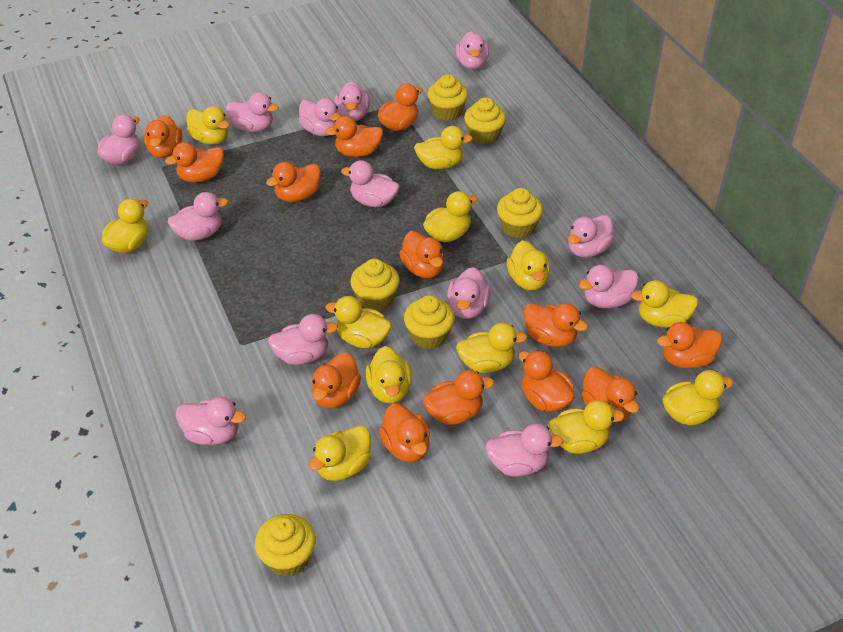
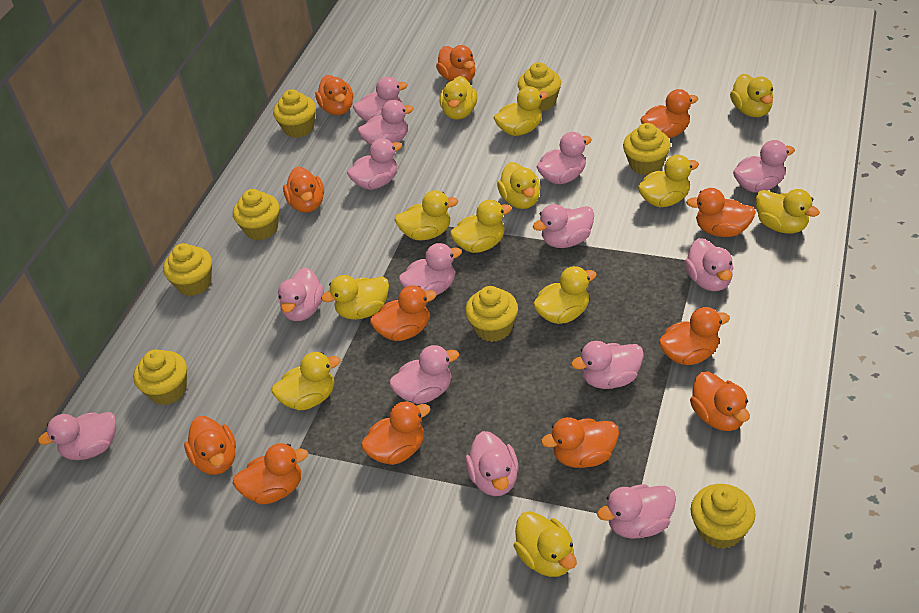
orange duck: 13 -> 12
pink duck: 13 -> 14
yellow cupcake: 6 -> 8

